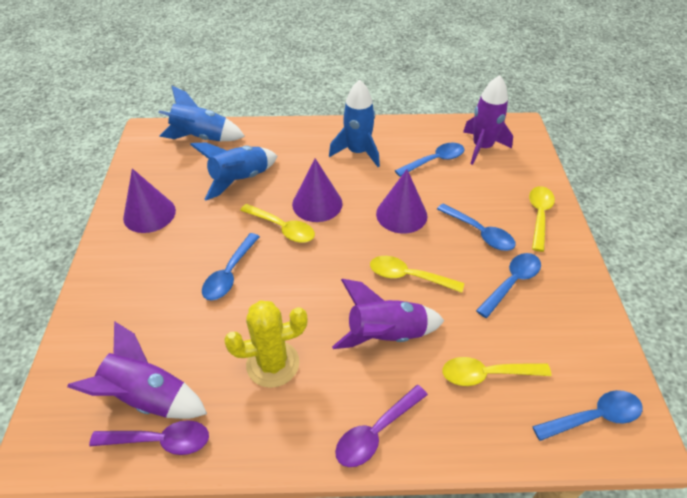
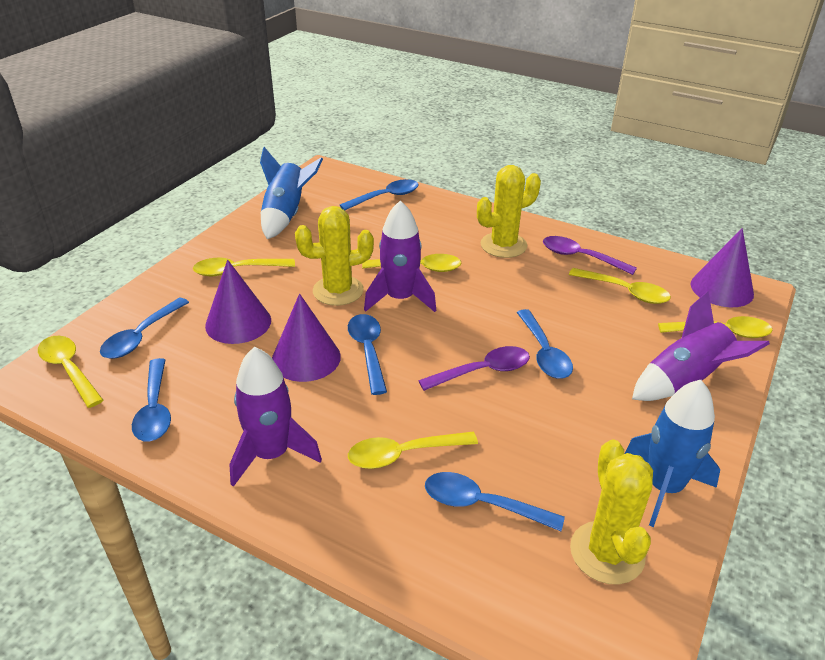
blue rocket: 3 -> 2
blue spoon: 5 -> 6
yellow cactus: 1 -> 3
yellow spoon: 4 -> 6

